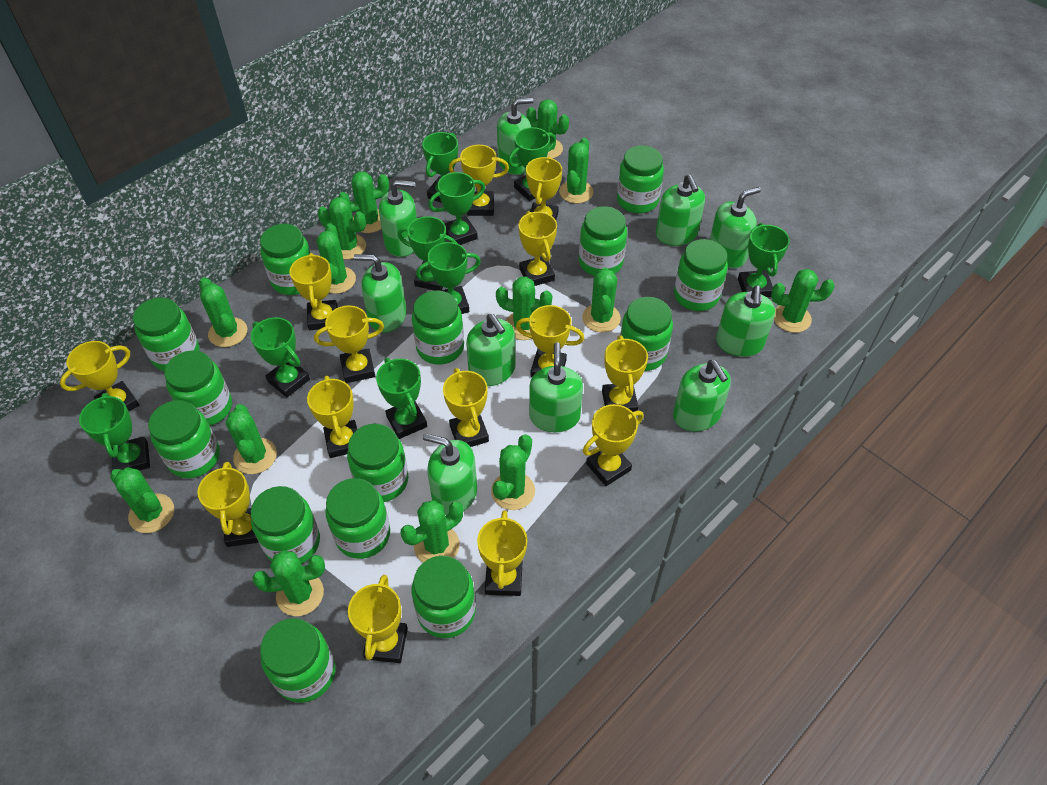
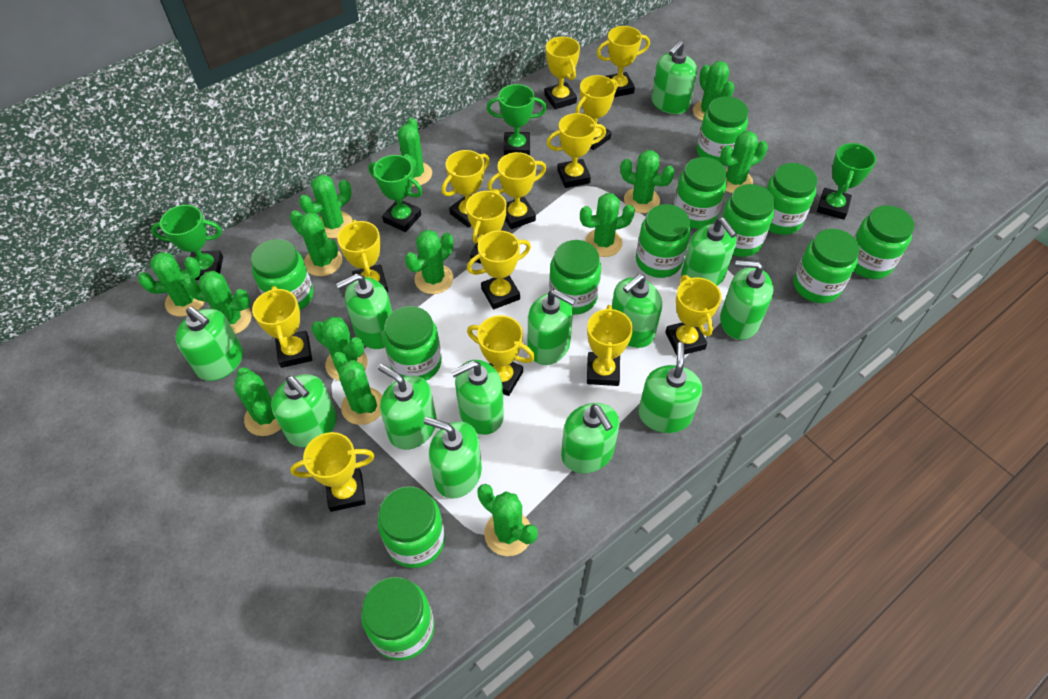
green jar: 14 -> 12
green soap dispenser: 10 -> 13
green trophy: 9 -> 4

